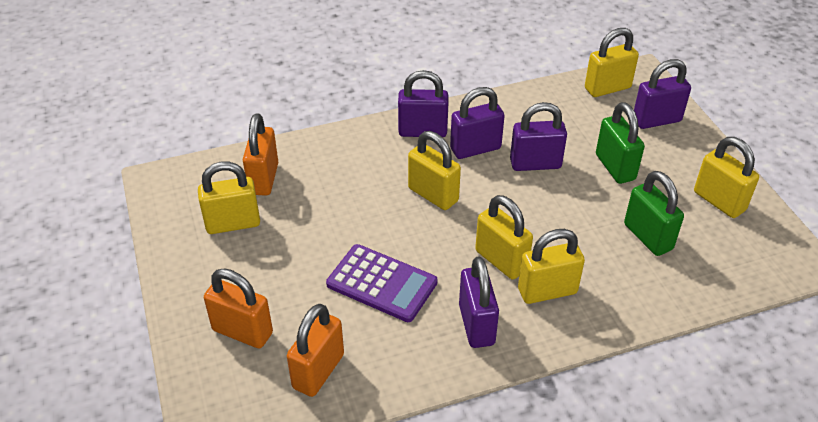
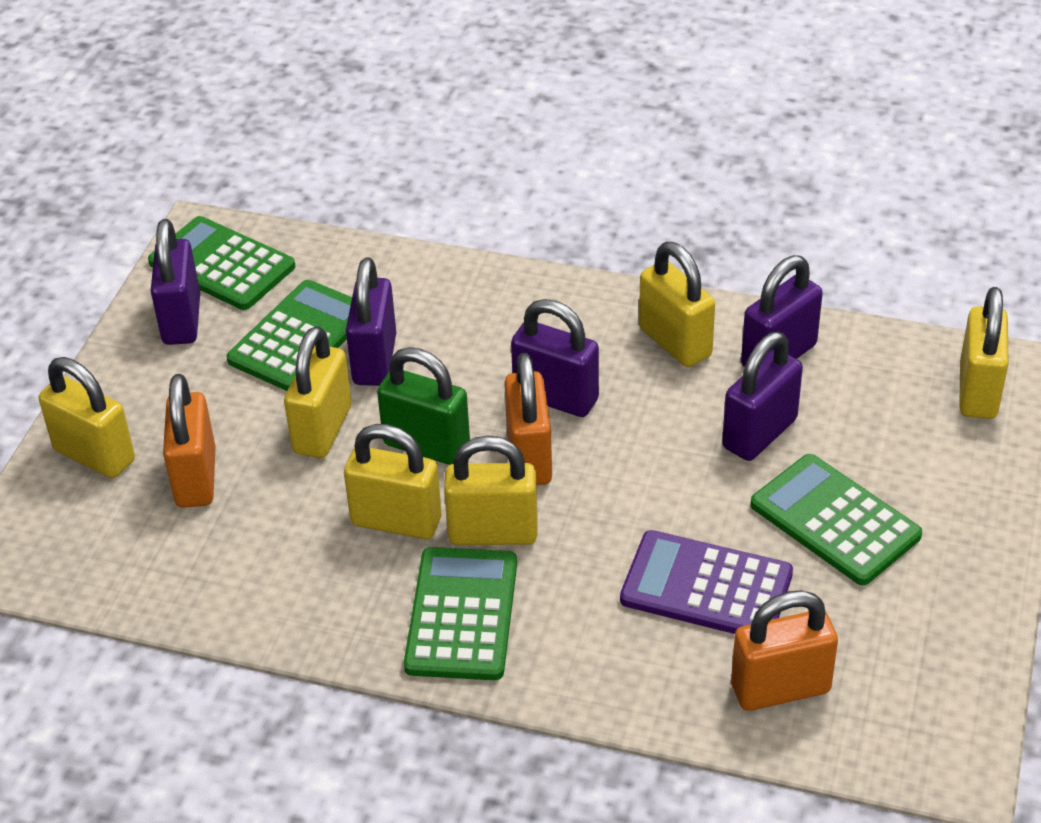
green calculator: 0 -> 4
green padlock: 2 -> 1

